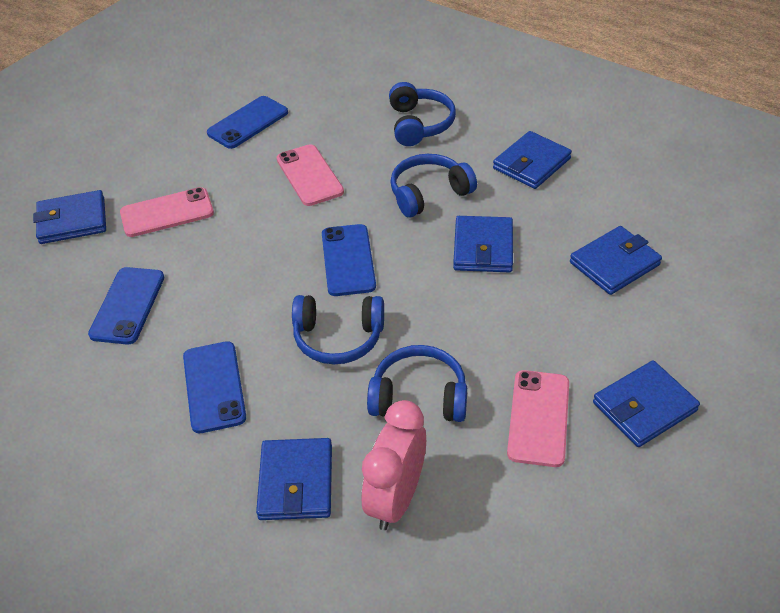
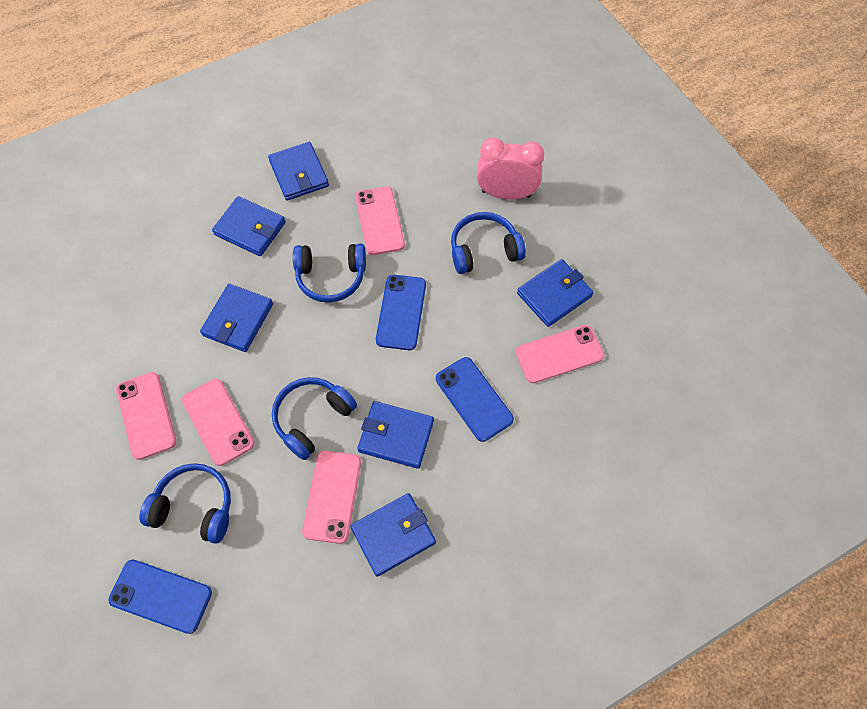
blue phone: 4 -> 3
pink phone: 3 -> 5

